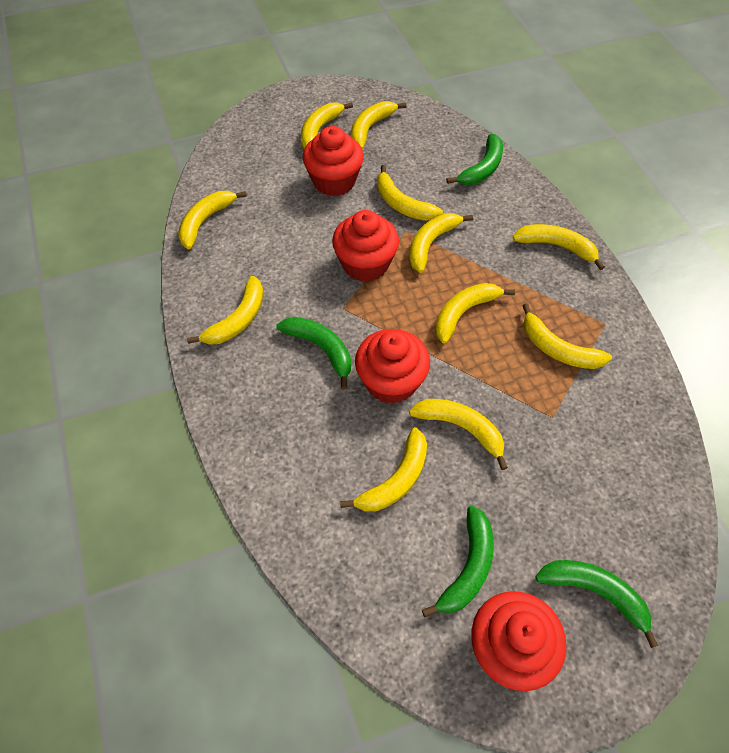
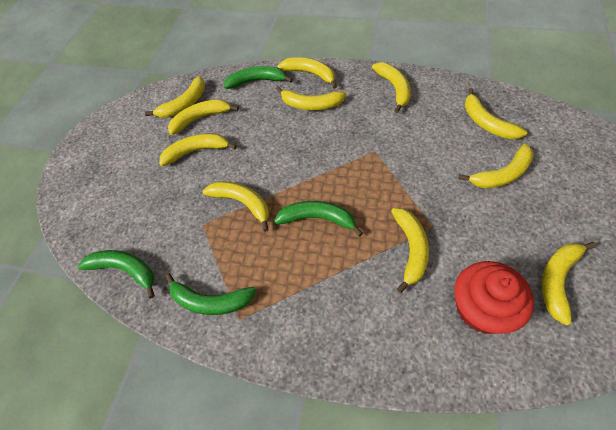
red cupcake: 4 -> 1

